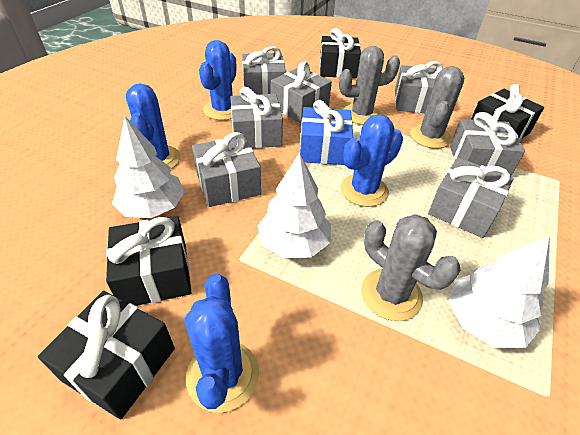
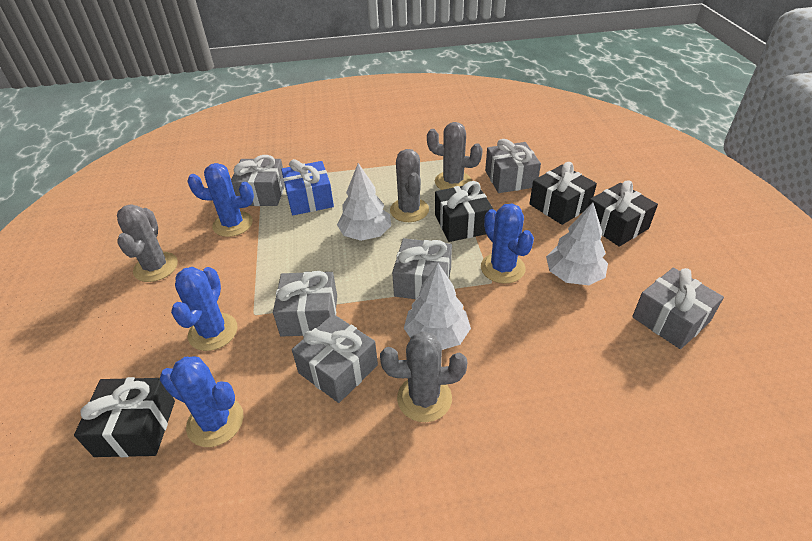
grey cactus: 3 -> 4
grey gift: 7 -> 6

